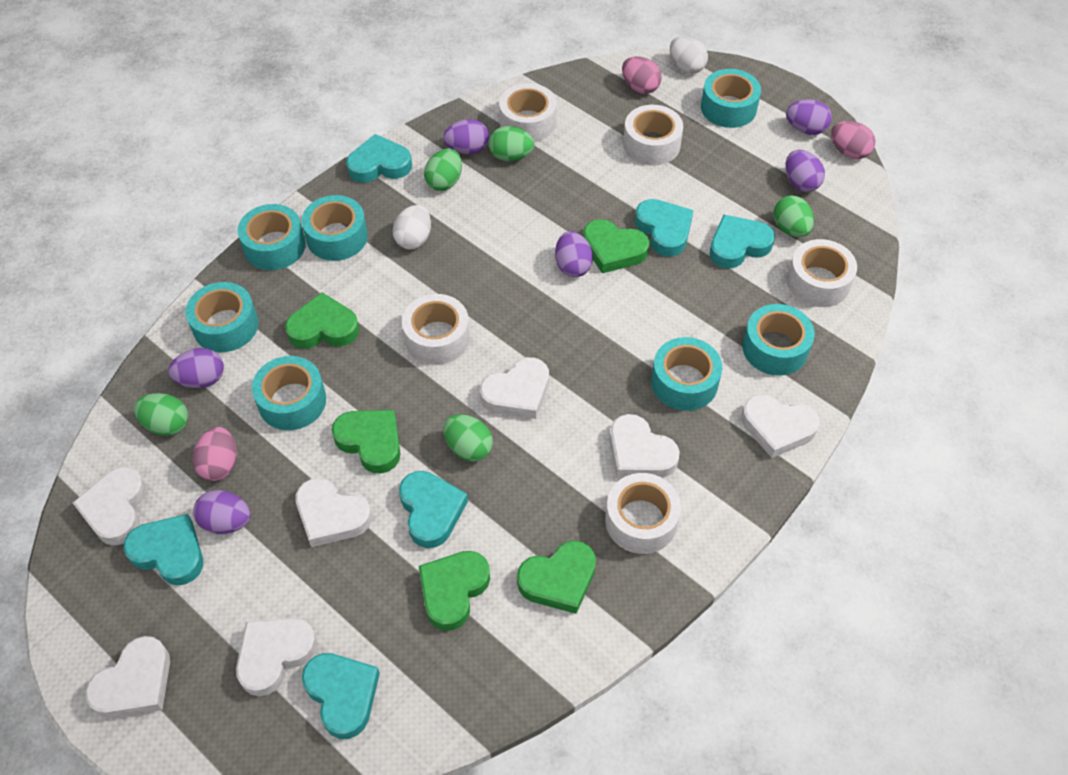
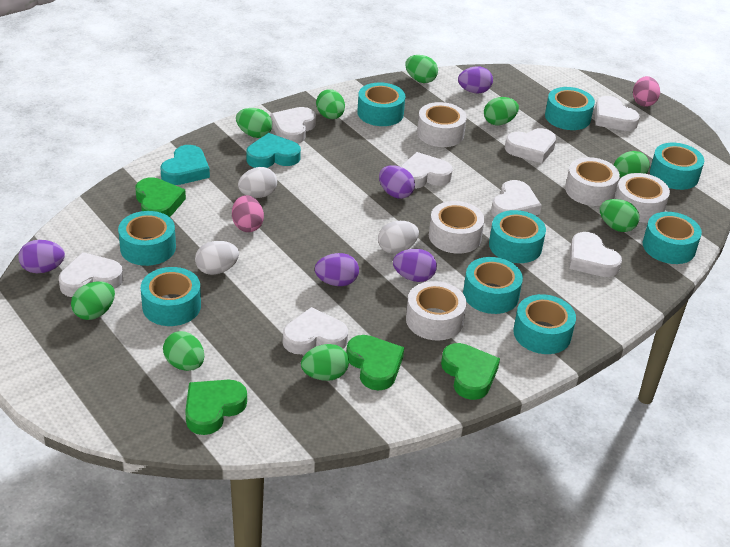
green egg: 5 -> 9
green heart: 5 -> 4
pink egg: 3 -> 2
purple egg: 6 -> 5
turquoise heart: 6 -> 2
turquoise tape: 7 -> 9
white egg: 2 -> 3
white heart: 7 -> 8

